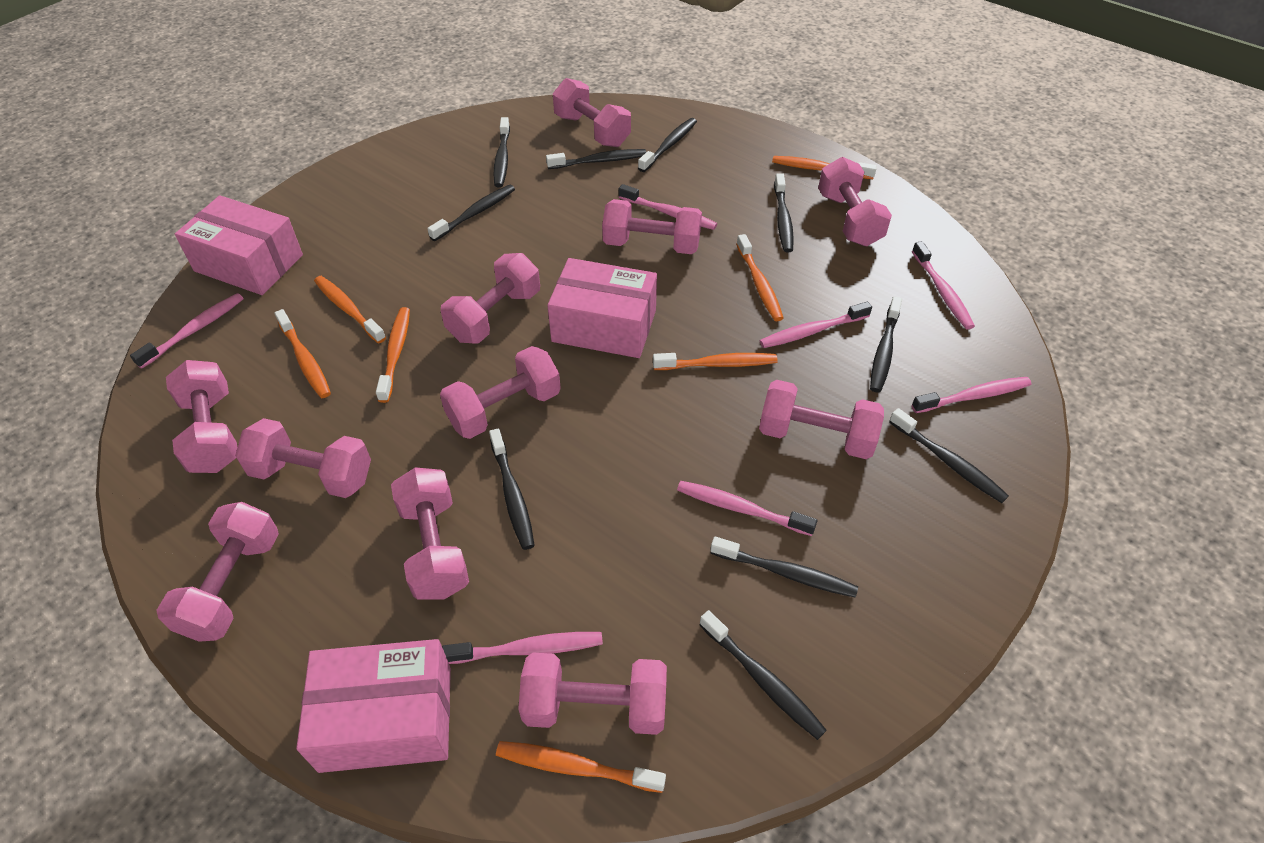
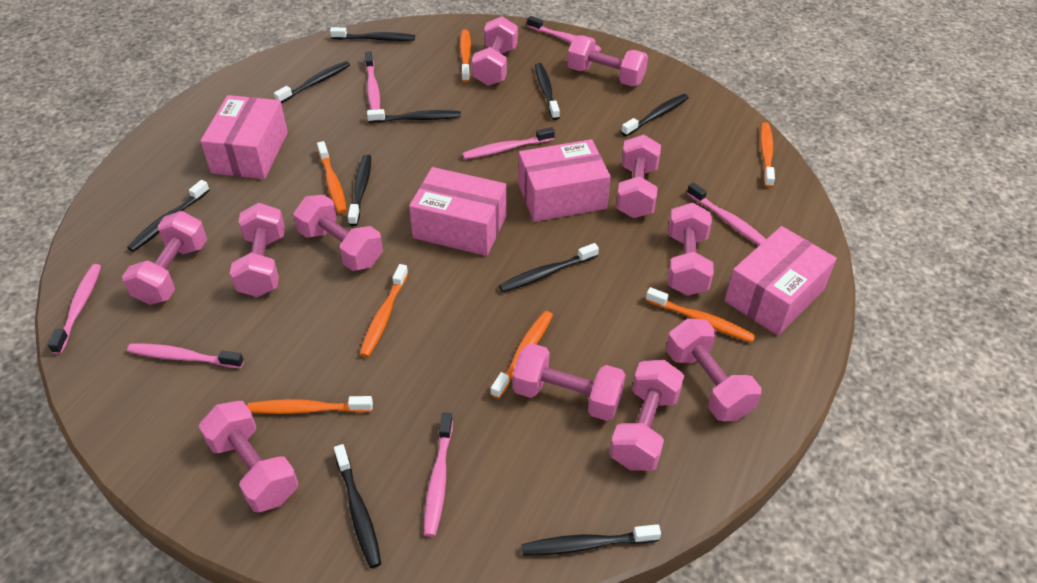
pink box: 3 -> 4

